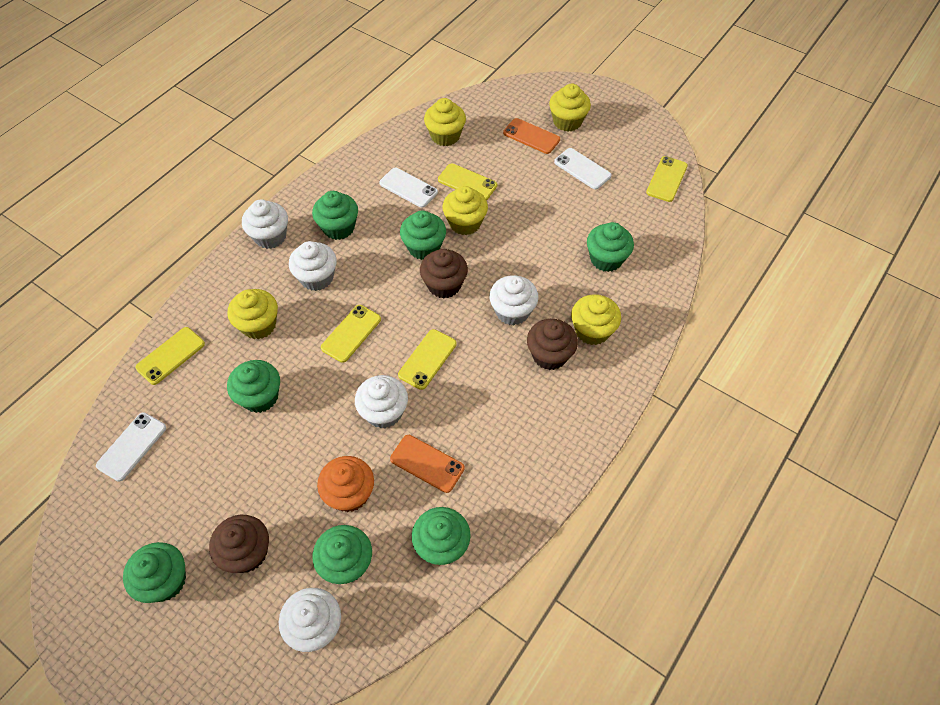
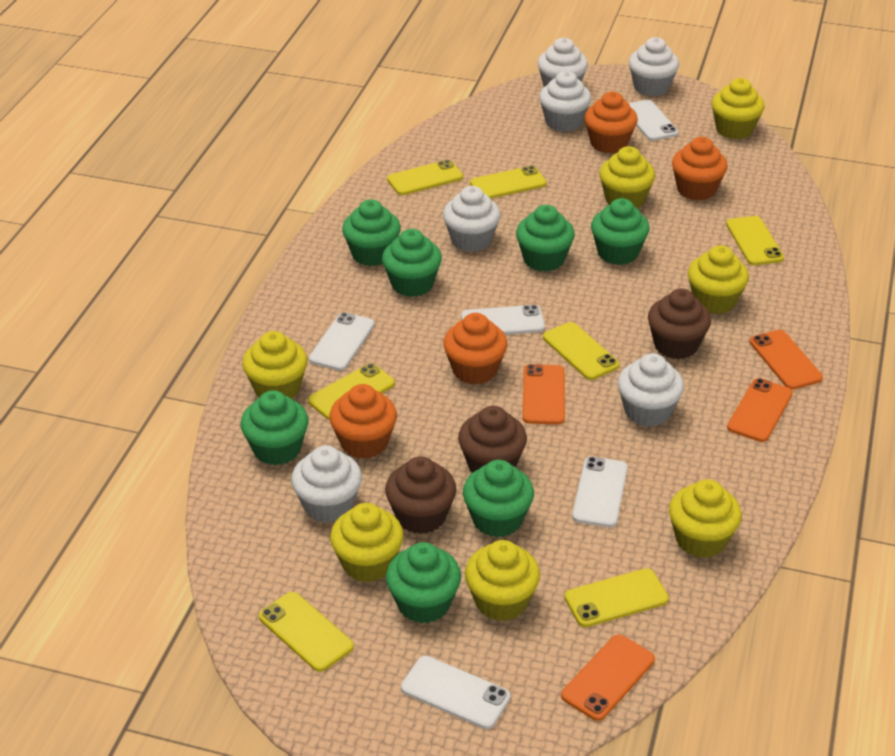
orange cupcake: 1 -> 4
orange phone: 2 -> 4
white cupcake: 5 -> 6
white phone: 3 -> 5
yellow cupcake: 5 -> 7
yellow phone: 5 -> 7

